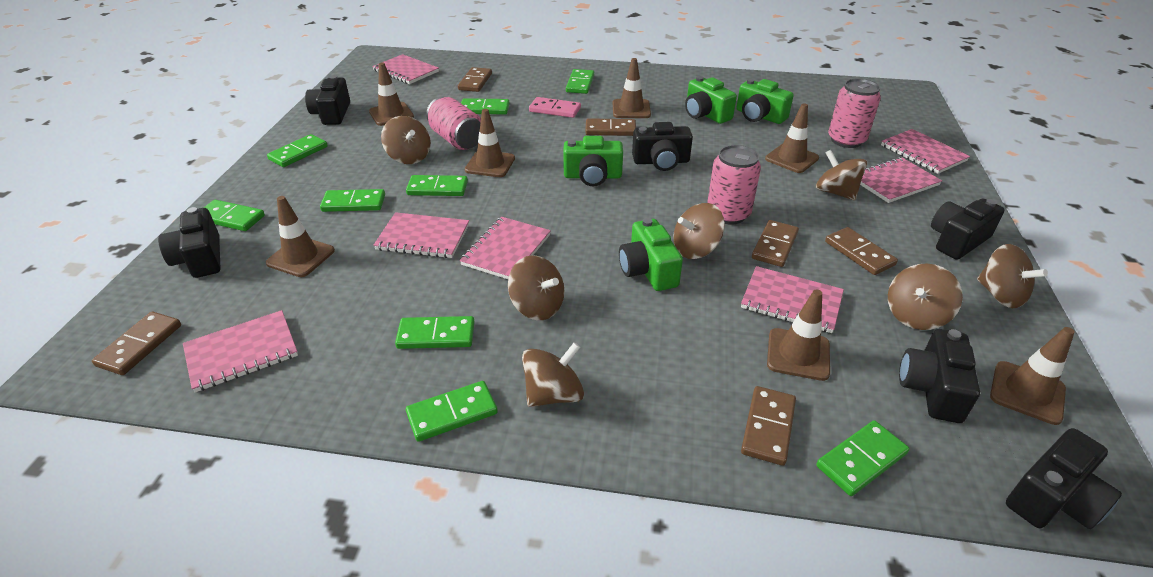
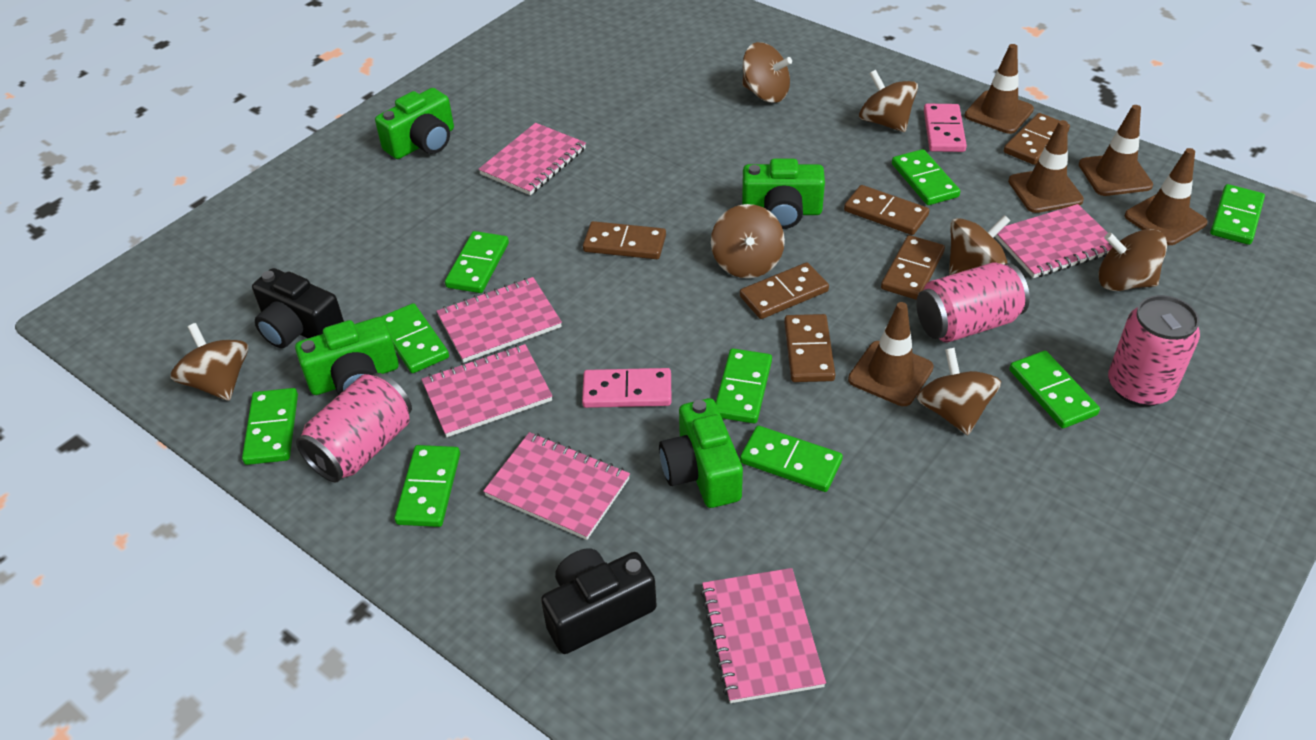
black camera: 6 -> 2
brown traffic cone: 7 -> 5
pink domino: 1 -> 2
pink notebook: 7 -> 6

